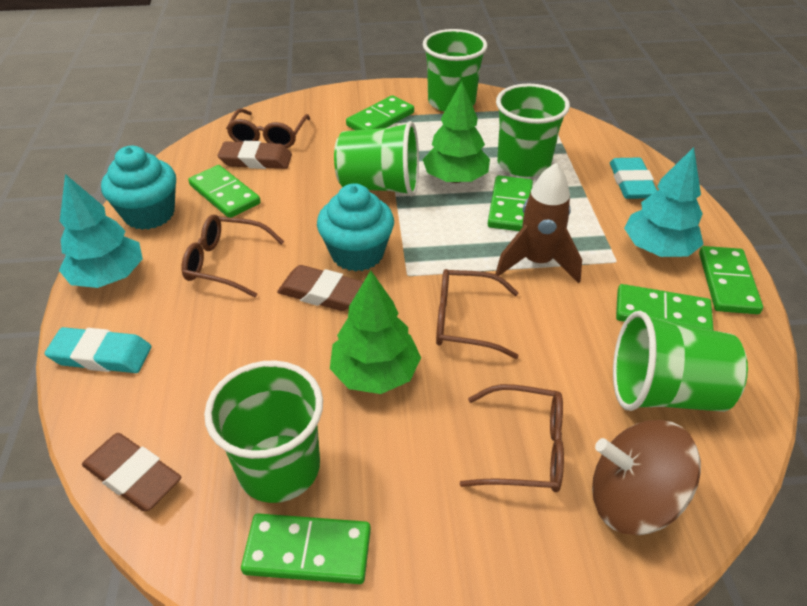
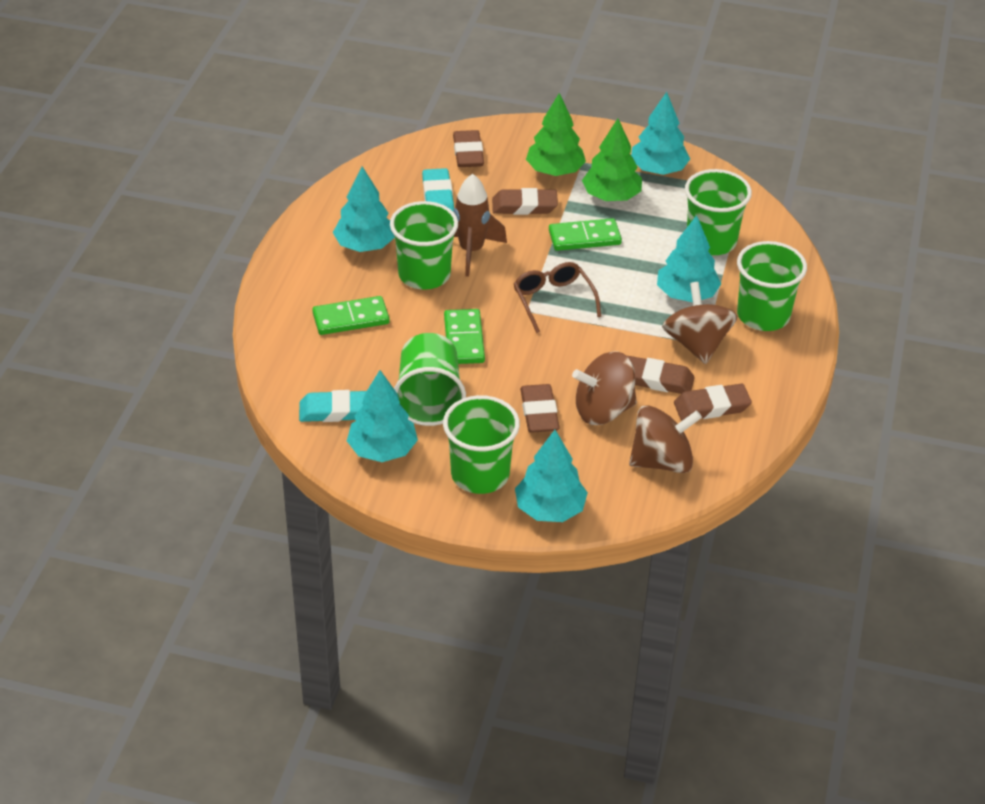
brown eraser: 3 -> 5
brown glasses: 4 -> 1
brown spinning top: 1 -> 3
green domino: 6 -> 3
turquoise cupcake: 2 -> 0
turquoise tree: 2 -> 5

